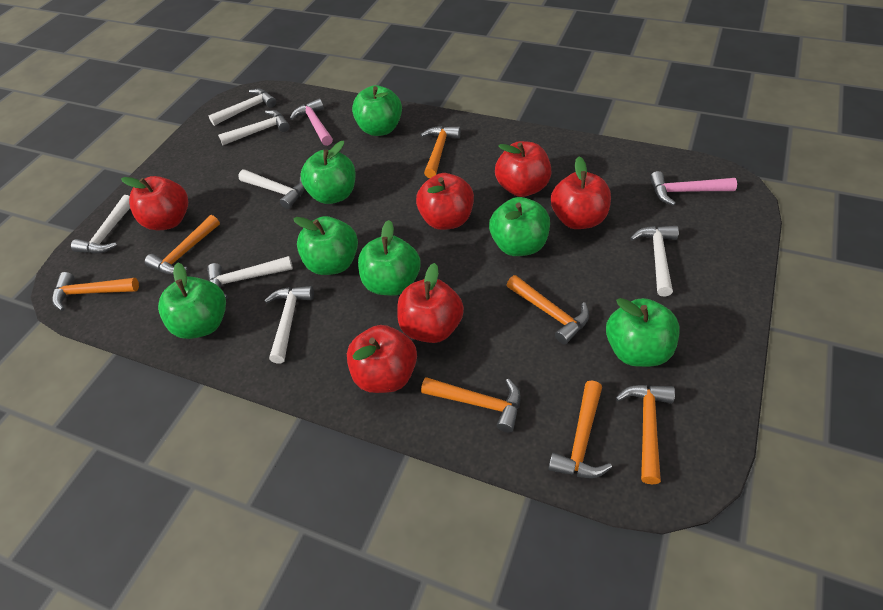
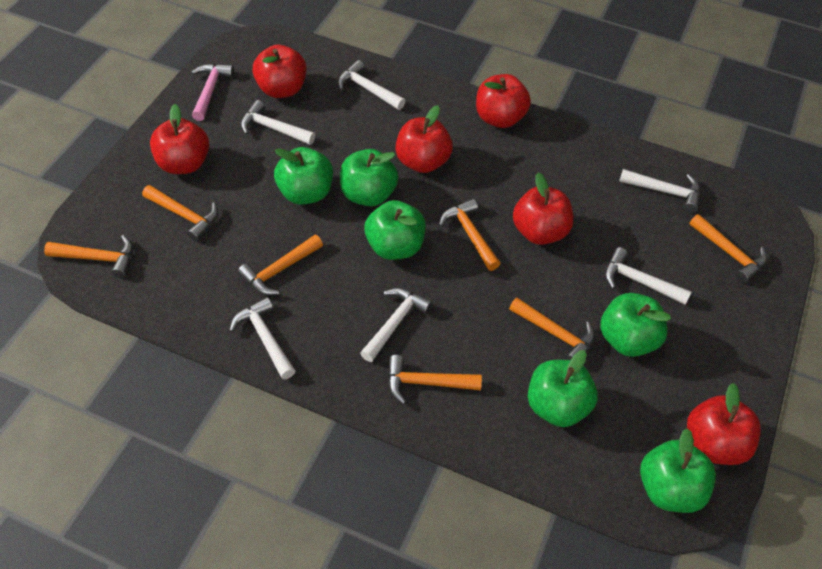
green apple: 7 -> 6
pink hammer: 2 -> 1
white hammer: 7 -> 6

